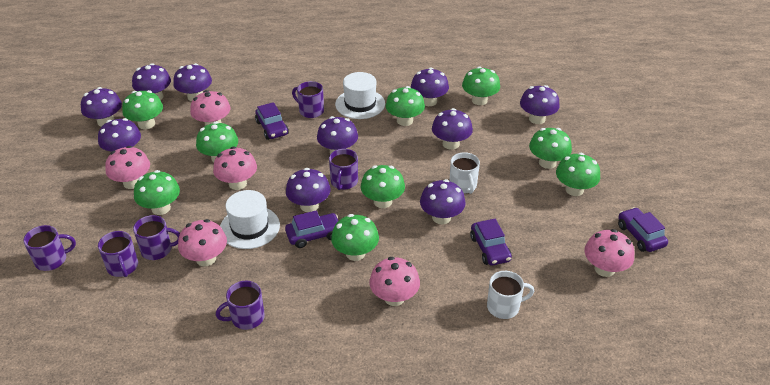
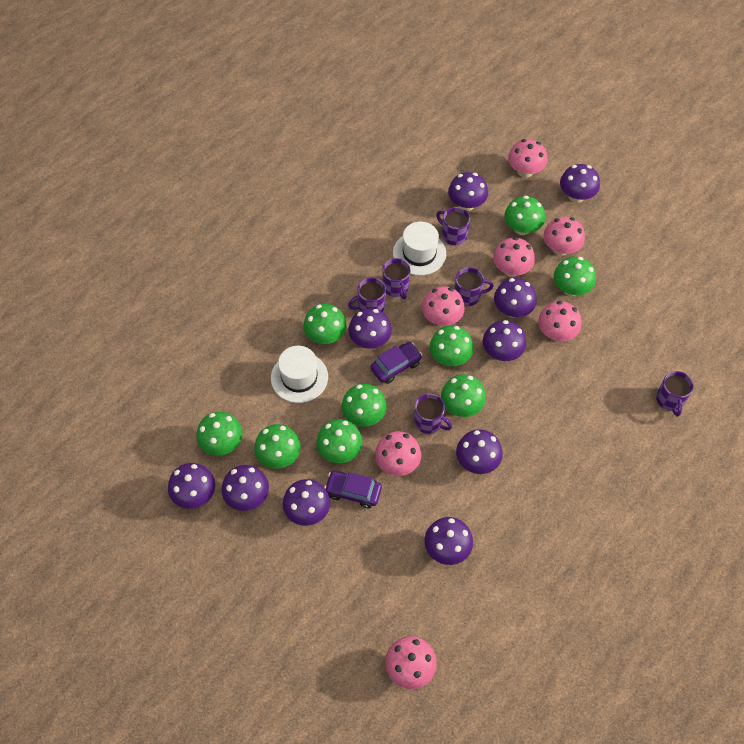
pink mushroom: 6 -> 7
purple car: 4 -> 2
white mug: 2 -> 0

